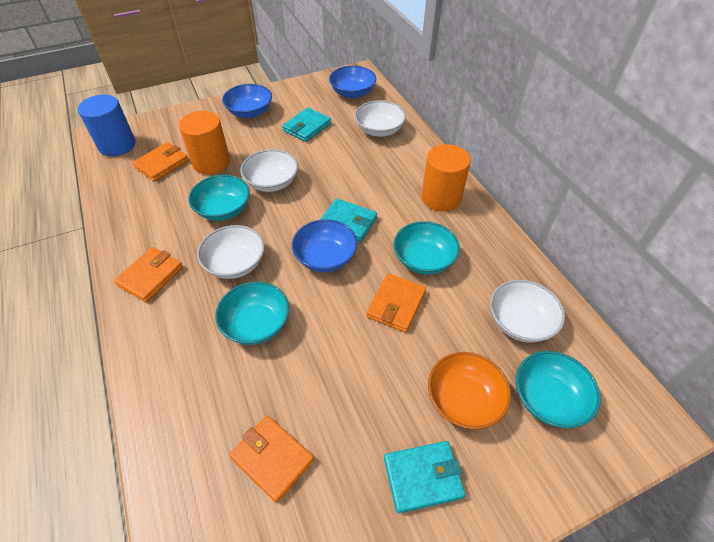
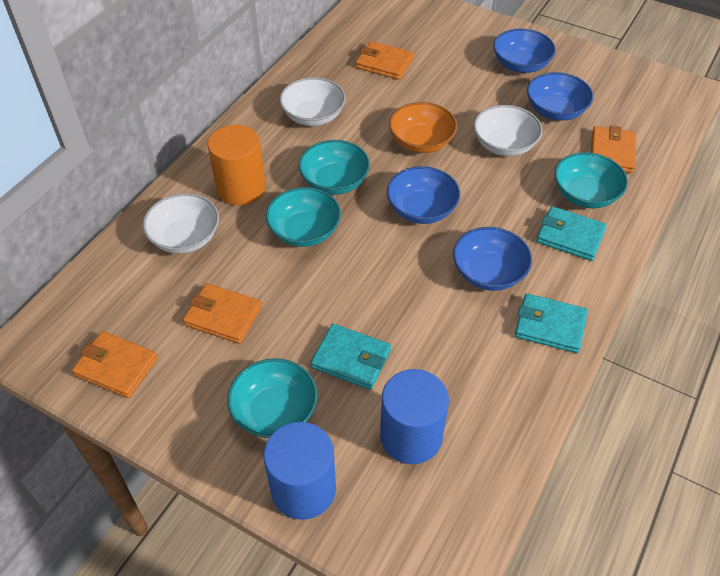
blue bowl: 3 -> 4
blue cylinder: 1 -> 2
orange cylinder: 2 -> 1
white bowl: 4 -> 3

